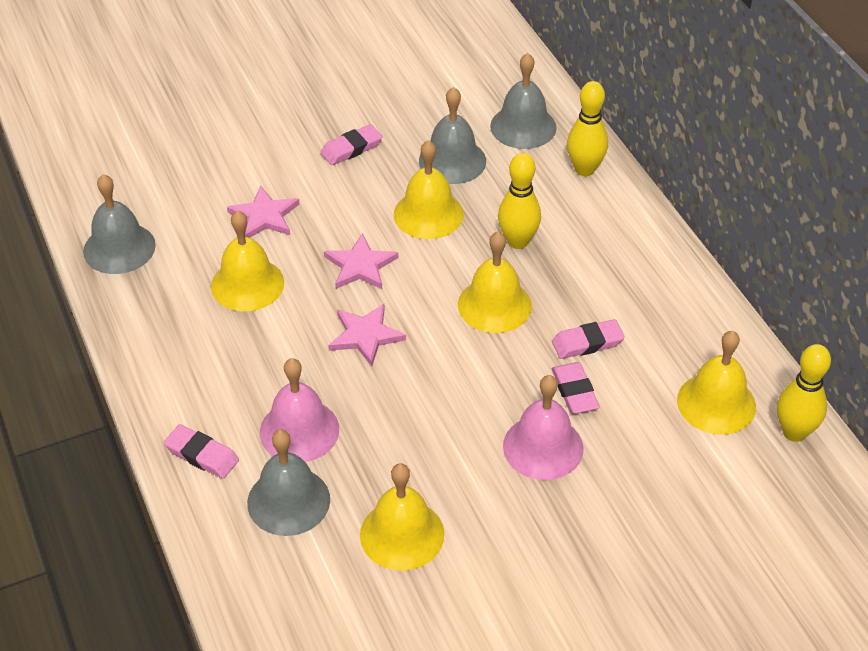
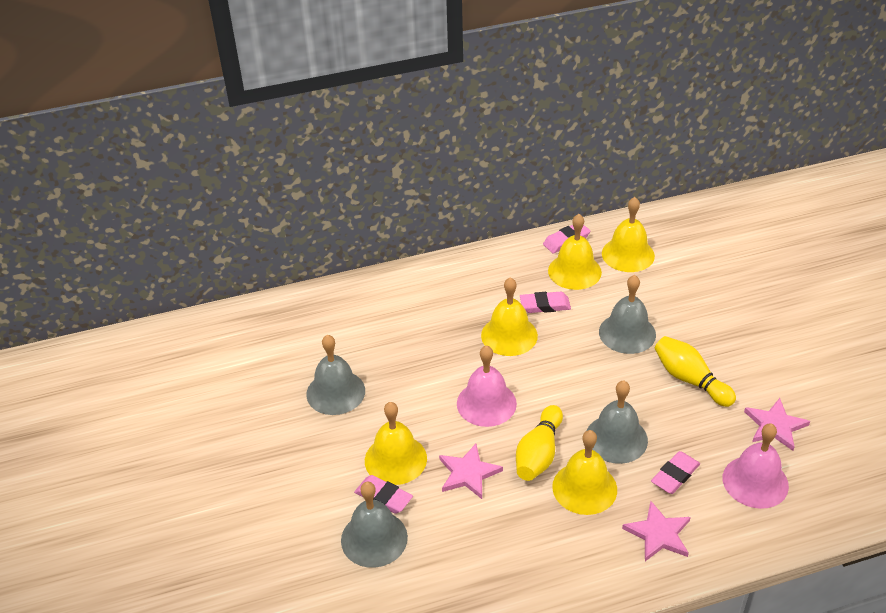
yellow bowling pin: 3 -> 2

